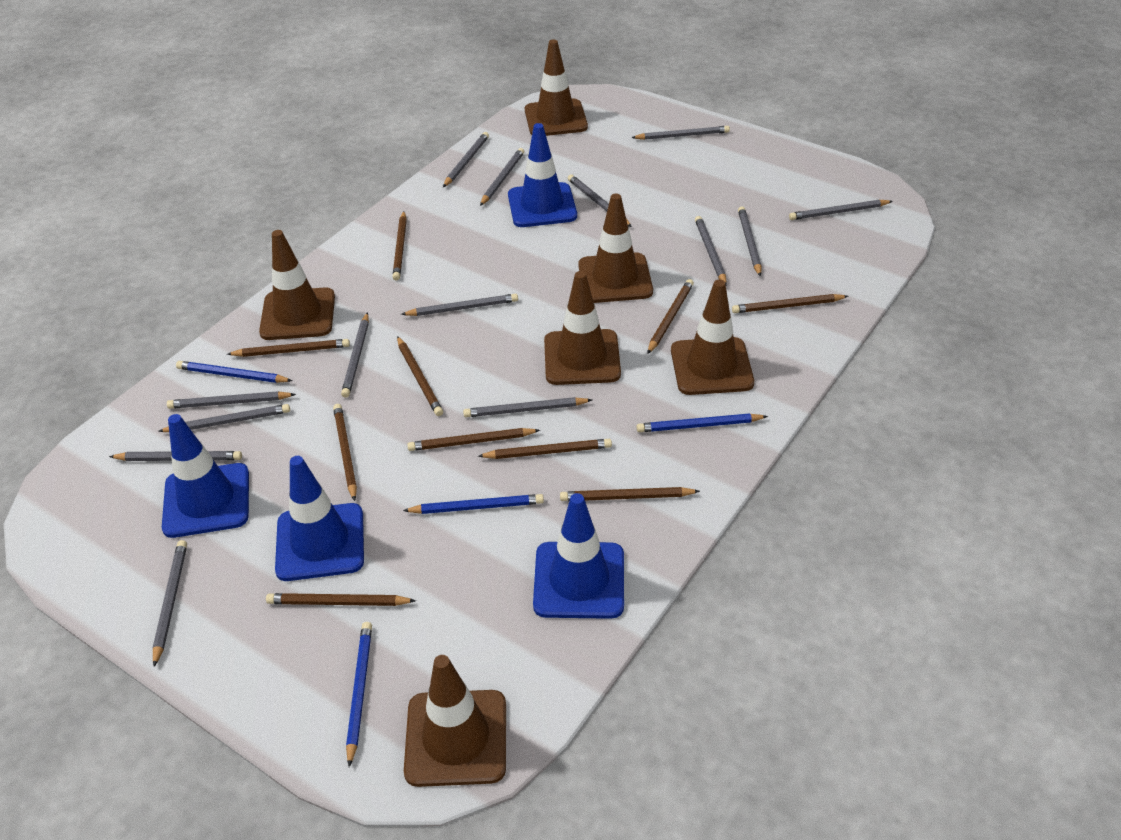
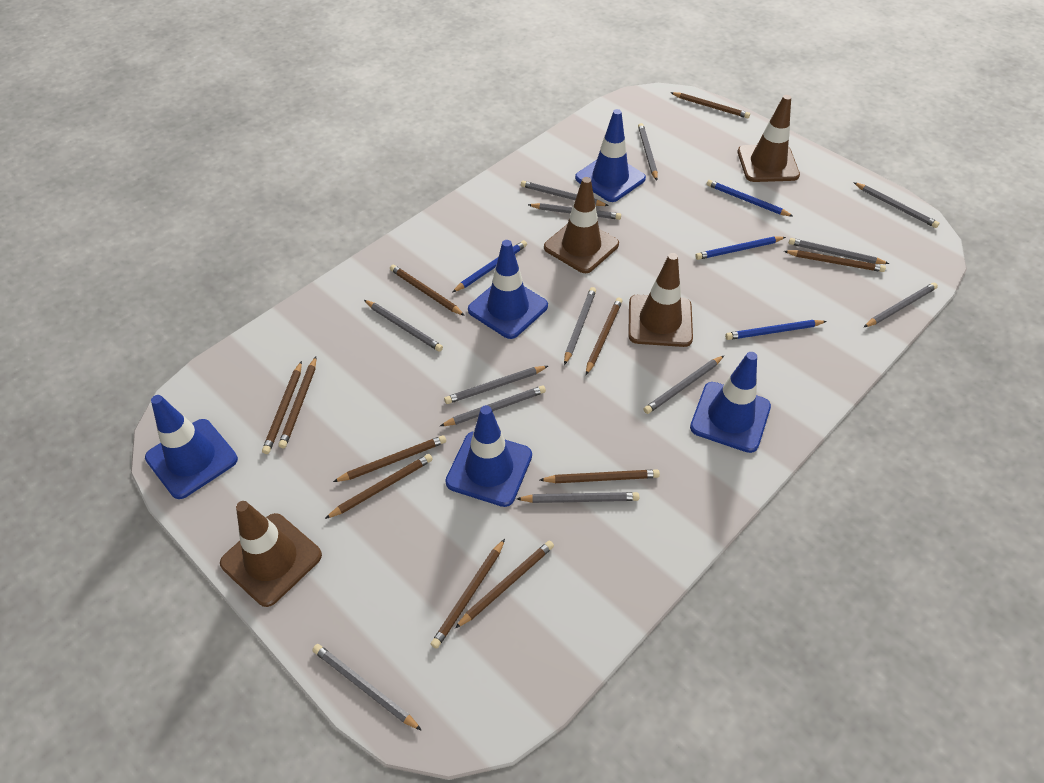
blue traffic cone: 4 -> 5
brown pencil: 10 -> 11
brown traffic cone: 6 -> 4
grey pencil: 14 -> 13

